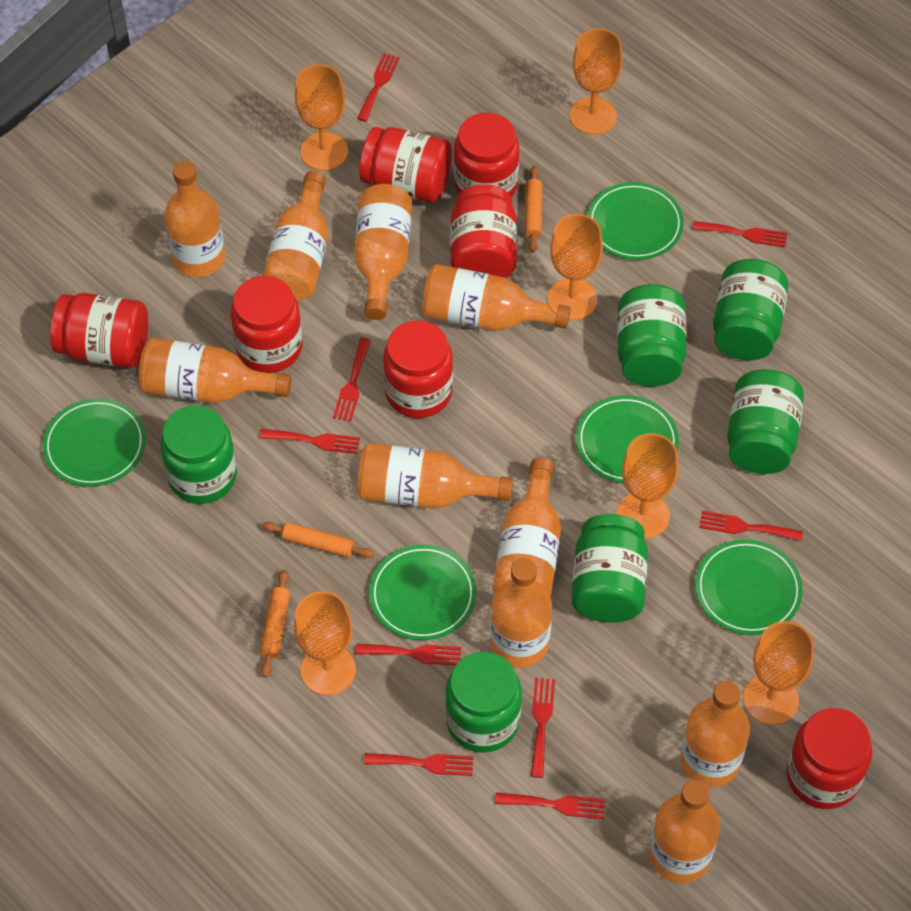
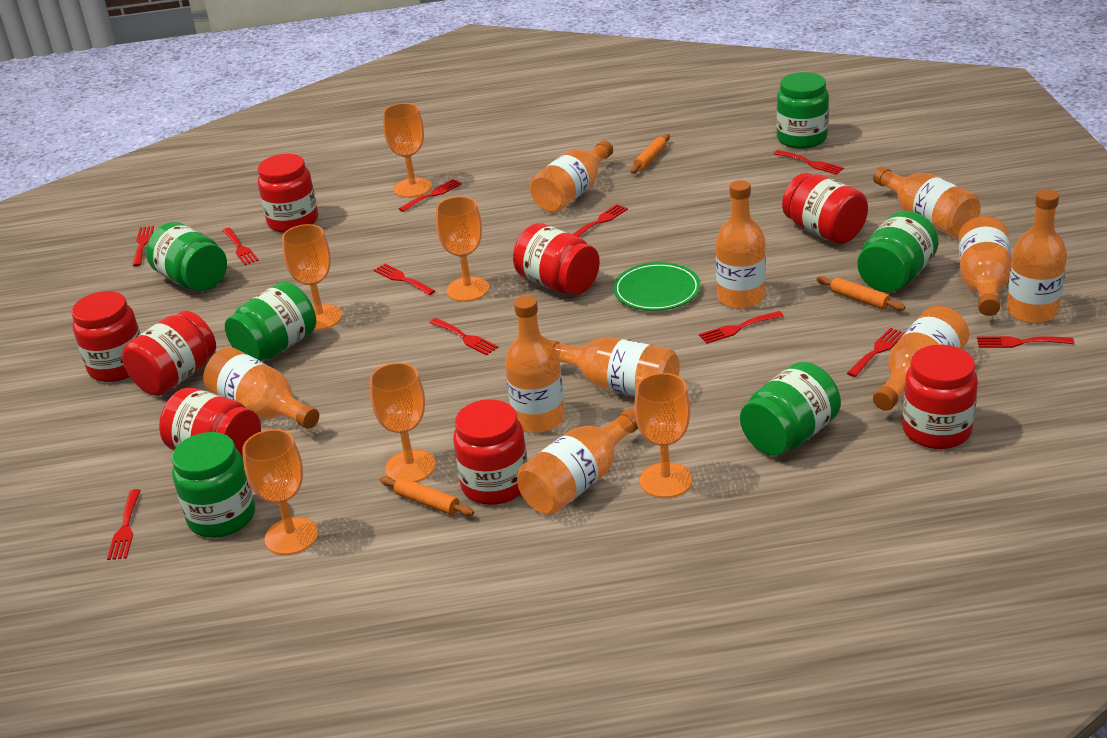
green plate: 5 -> 1
red fork: 9 -> 11
red jar: 7 -> 8

